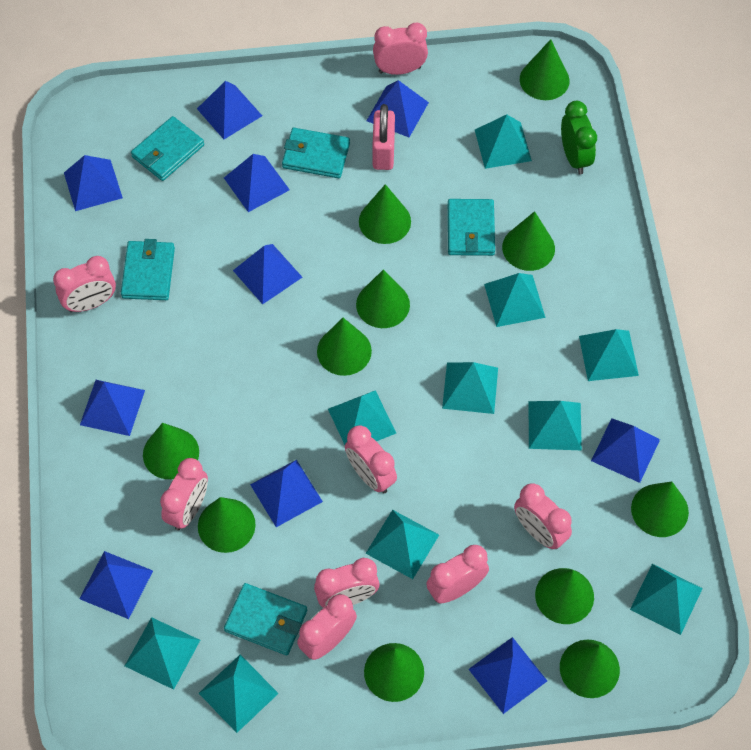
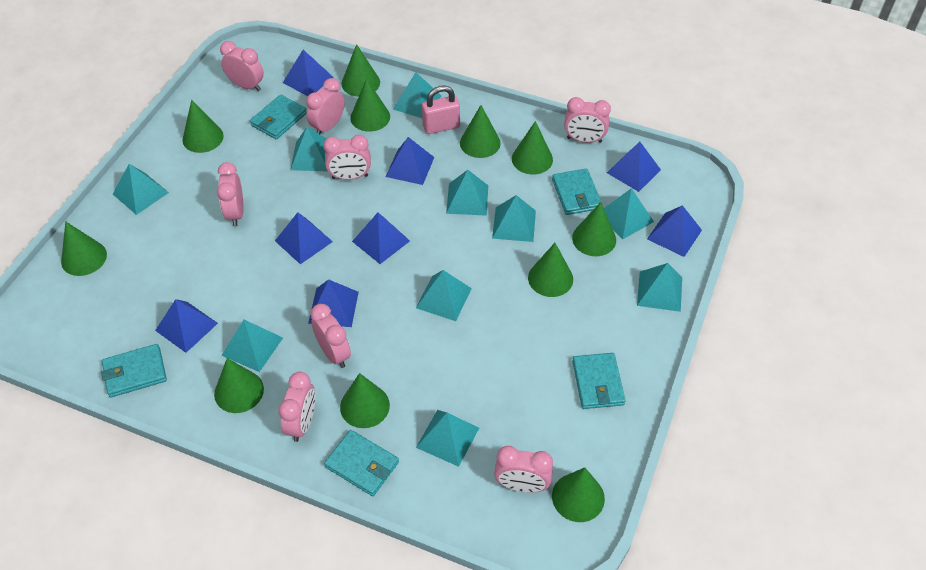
blue pyramid: 10 -> 8
green clock: 1 -> 0

